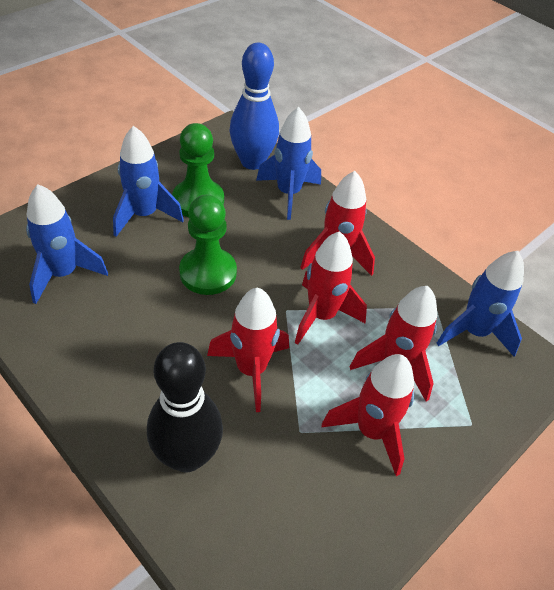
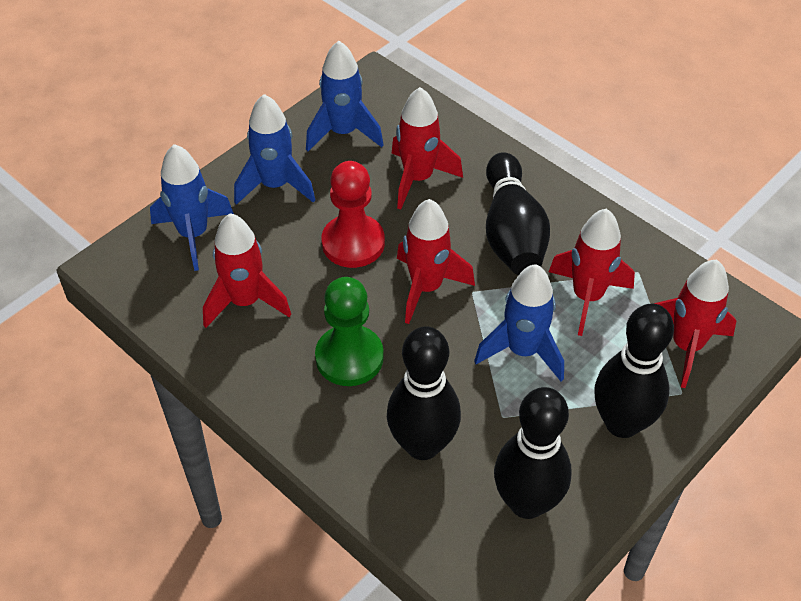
black bowling pin: 1 -> 4
blue bowling pin: 1 -> 0
green pawn: 2 -> 1
red pawn: 0 -> 1

